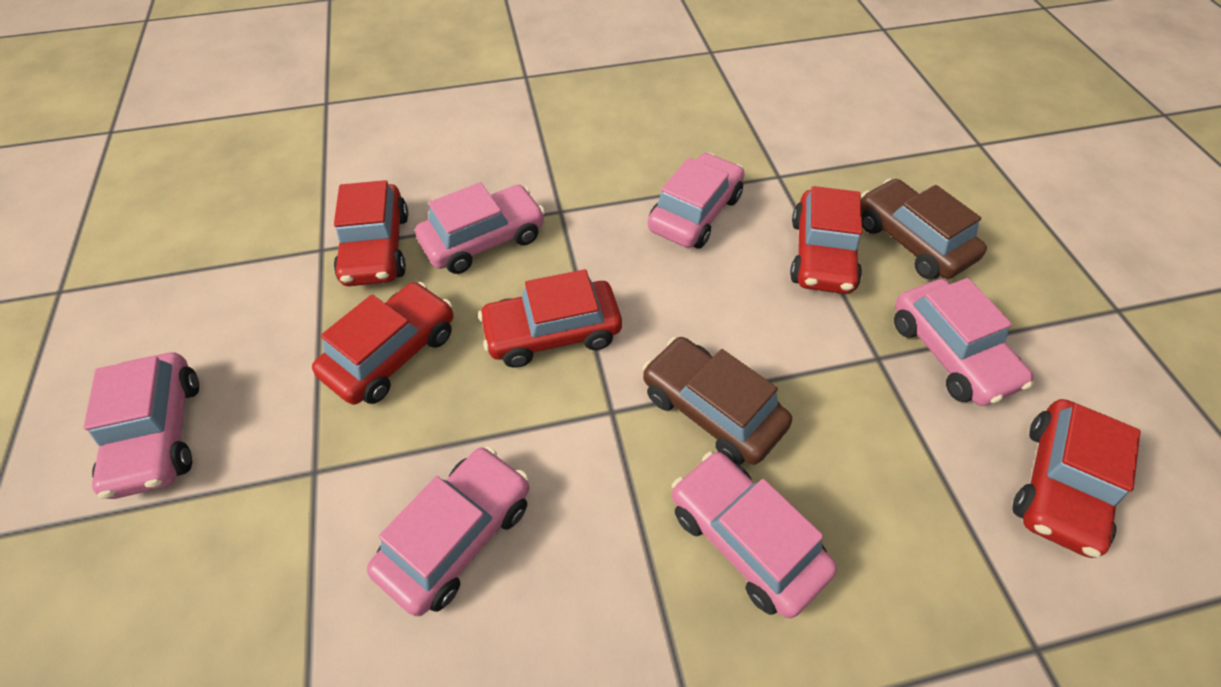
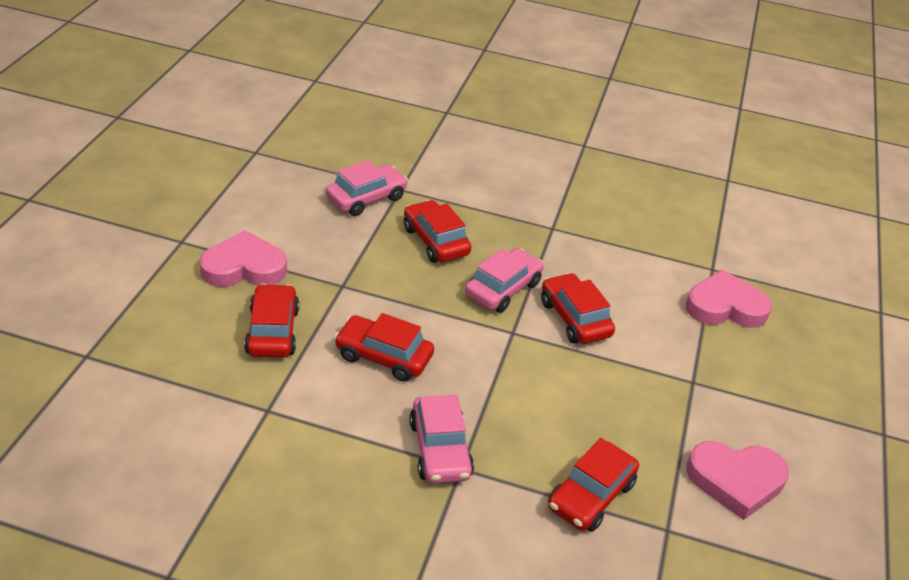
brown car: 2 -> 0
pink car: 6 -> 3
pink heart: 0 -> 3

